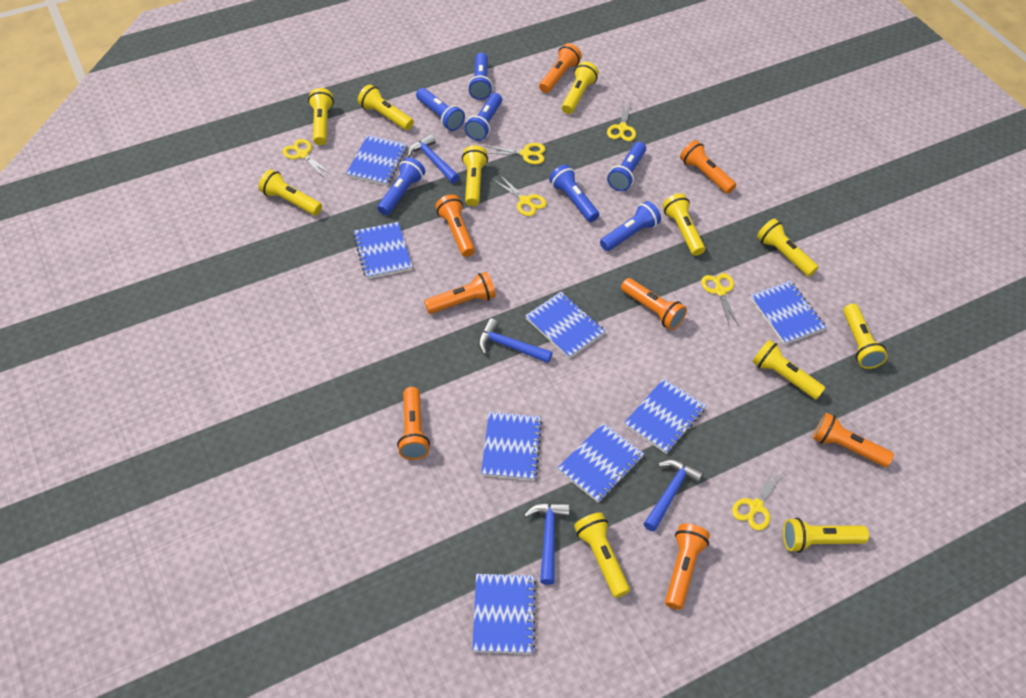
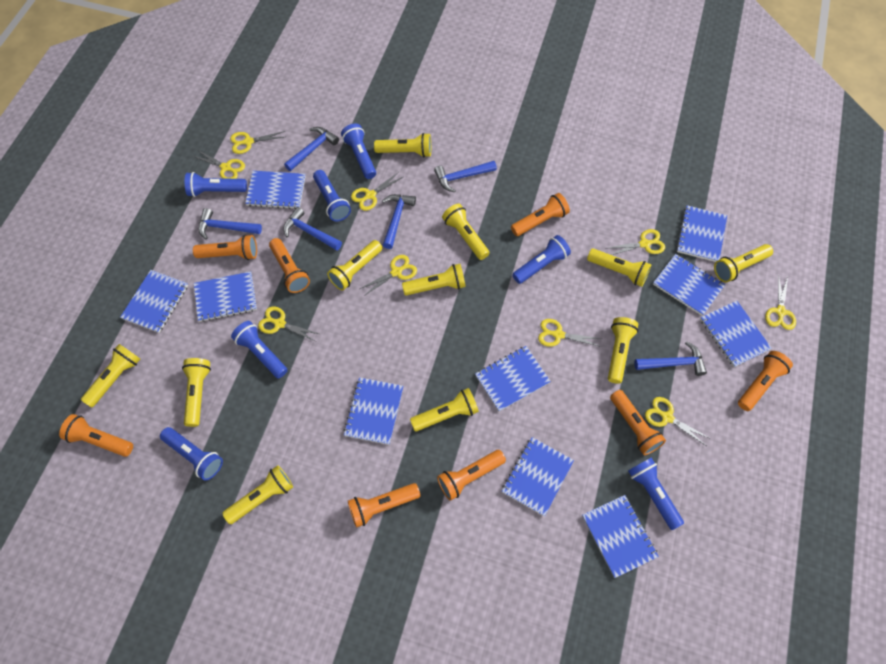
blue hammer: 4 -> 6
blue notebook: 8 -> 10
yellow scissors: 6 -> 9

